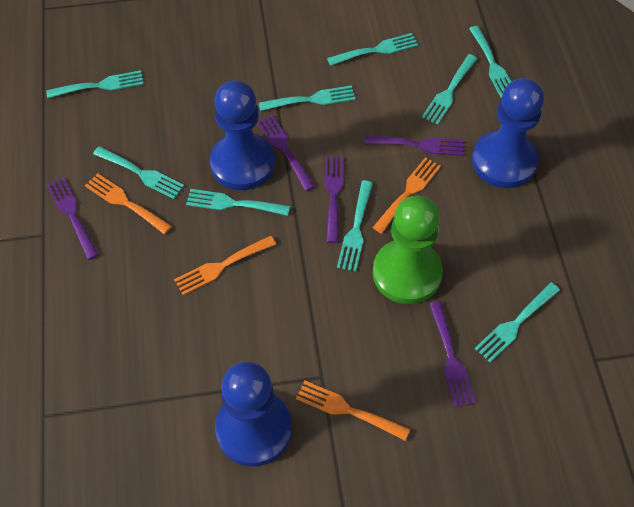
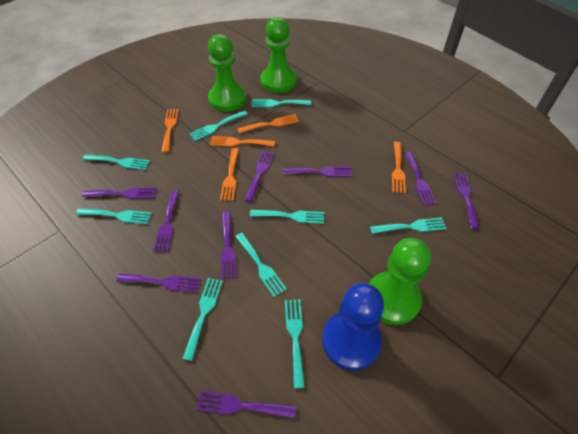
blue pawn: 3 -> 1
green pawn: 1 -> 3
orange fork: 4 -> 5
purple fork: 5 -> 9

